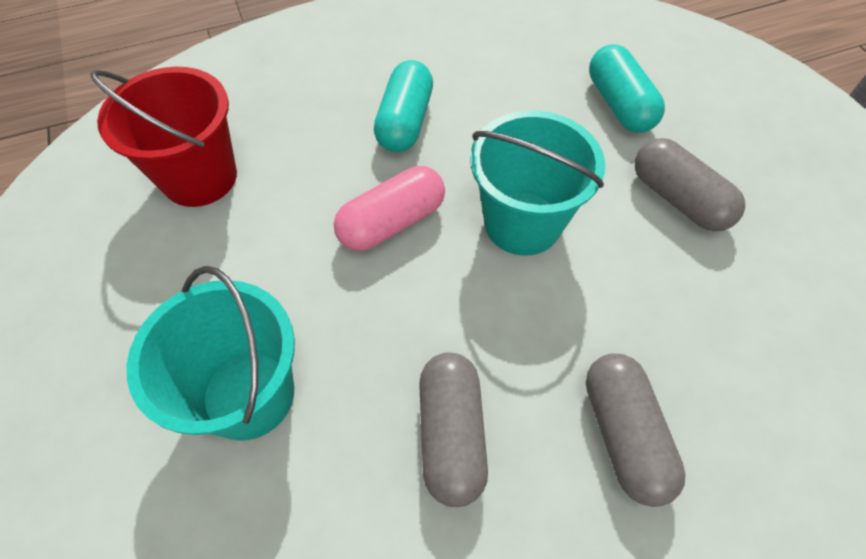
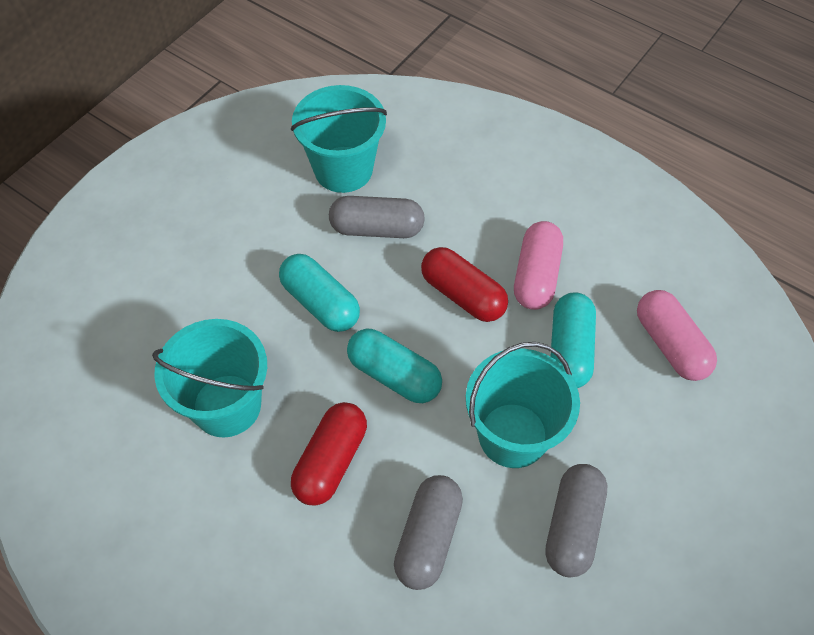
pink capsule: 1 -> 2
red bucket: 1 -> 0
red capsule: 0 -> 2
turquoise bucket: 2 -> 3
turquoise capsule: 2 -> 3

